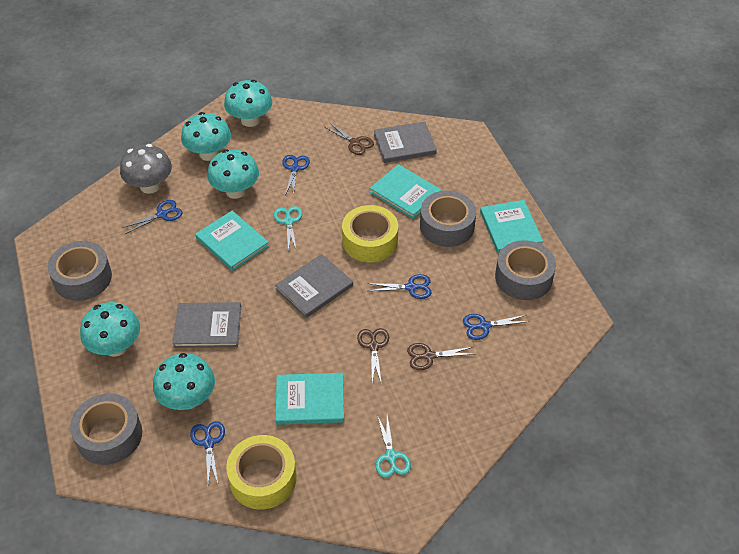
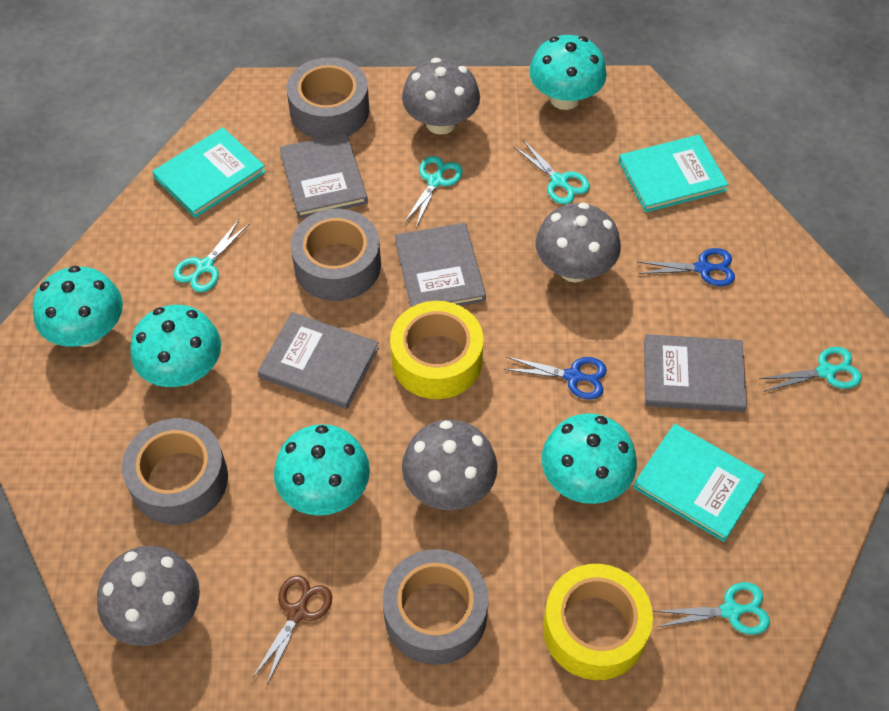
blue scissors: 5 -> 2
brown scissors: 3 -> 1
grey book: 3 -> 4
grey mushroom: 1 -> 4
turquoise book: 4 -> 3
turquoise scissors: 2 -> 5

